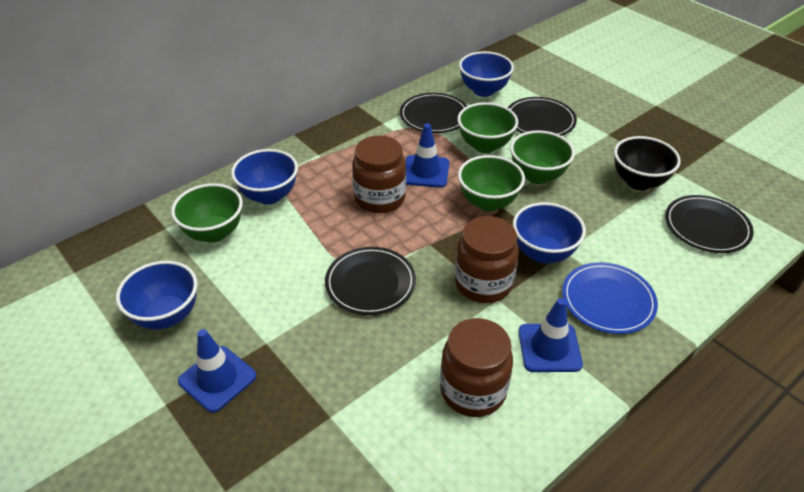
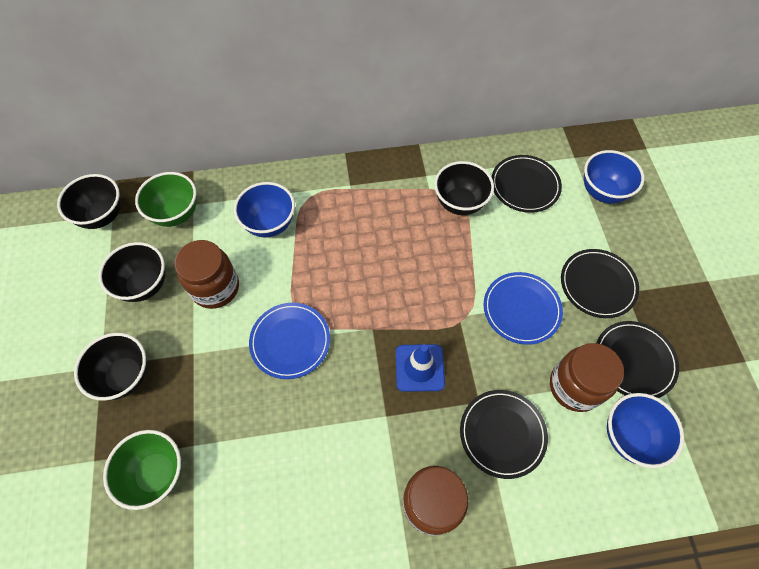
black bowl: 1 -> 4
blue bowl: 4 -> 3
blue plate: 1 -> 2
blue traffic cone: 3 -> 1
green bowl: 4 -> 2

